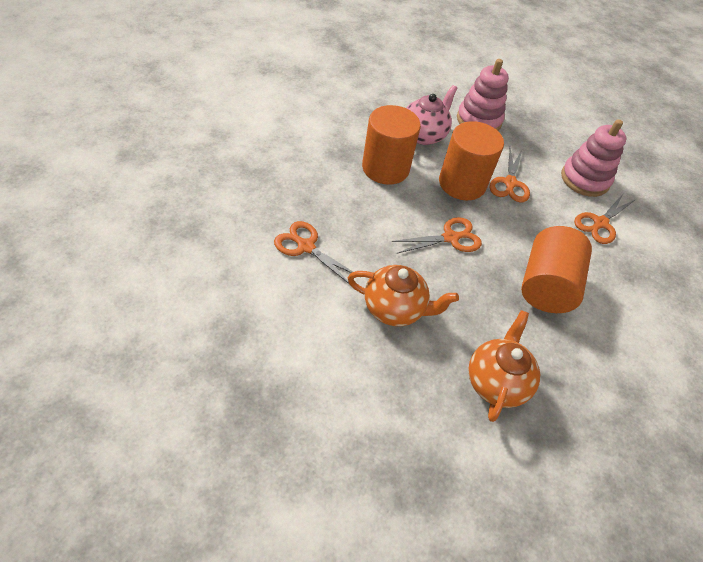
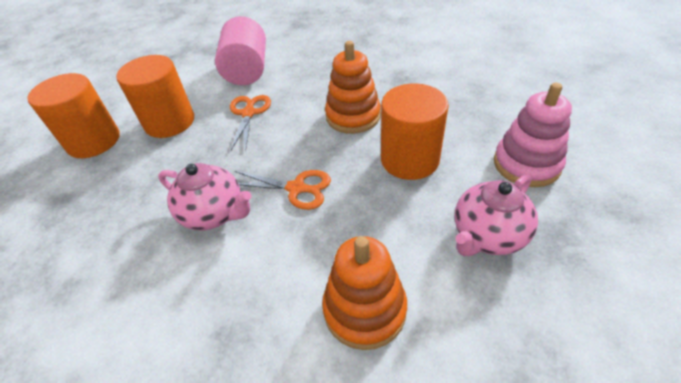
orange scissors: 4 -> 2
orange stacking toy: 0 -> 2
orange teapot: 2 -> 0
pink cylinder: 0 -> 1
pink stacking toy: 2 -> 1
pink teapot: 1 -> 2

